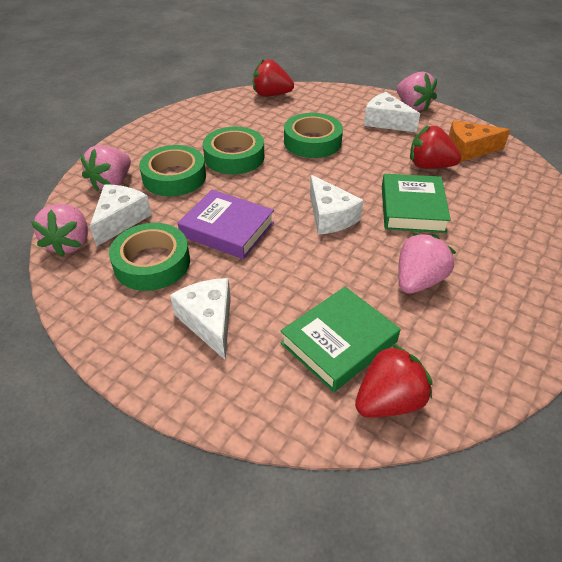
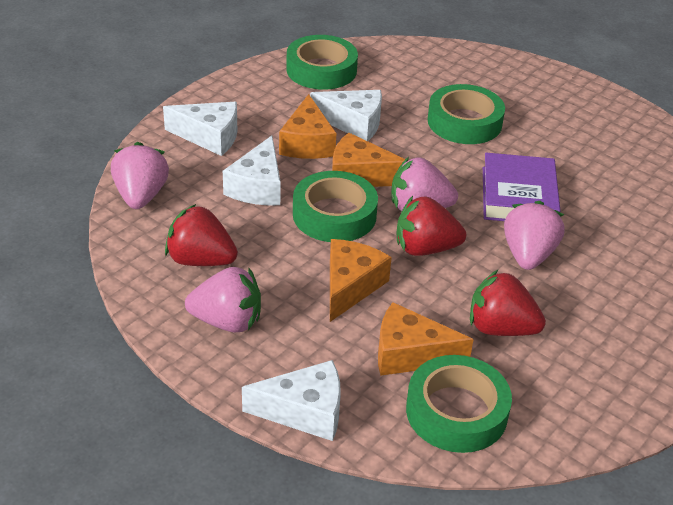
green book: 2 -> 0
orange cheese: 1 -> 4

